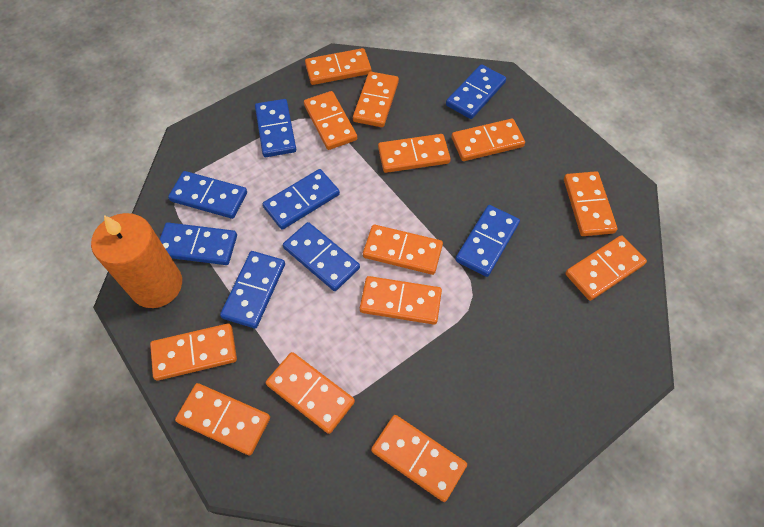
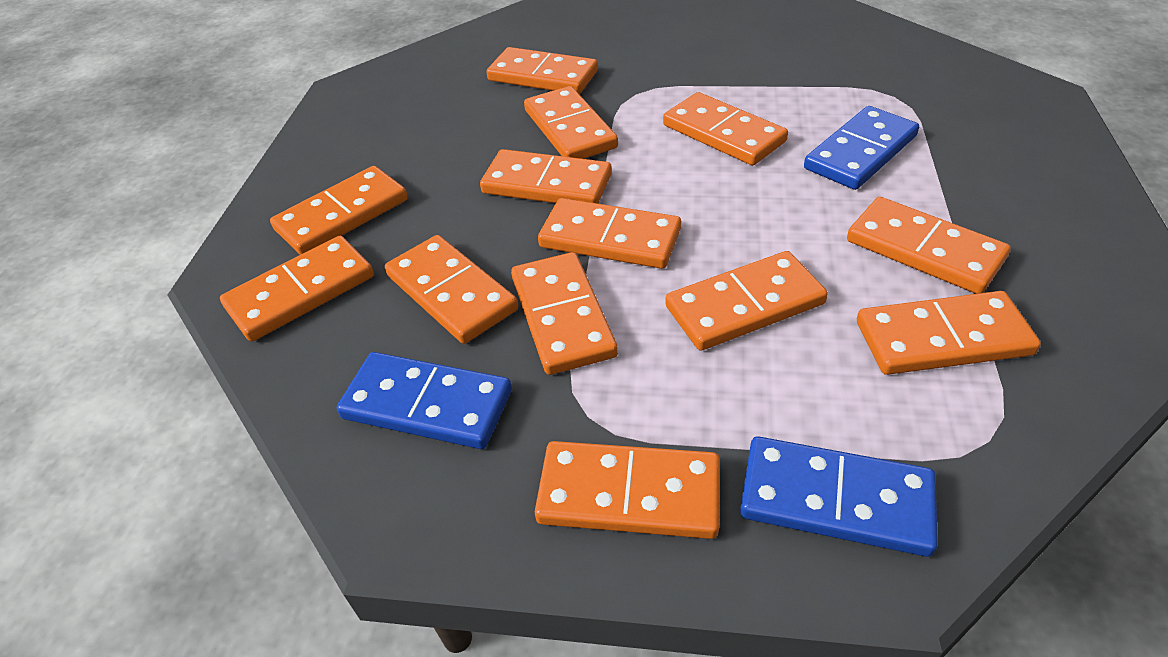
blue domino: 8 -> 3
orange candle: 1 -> 0

